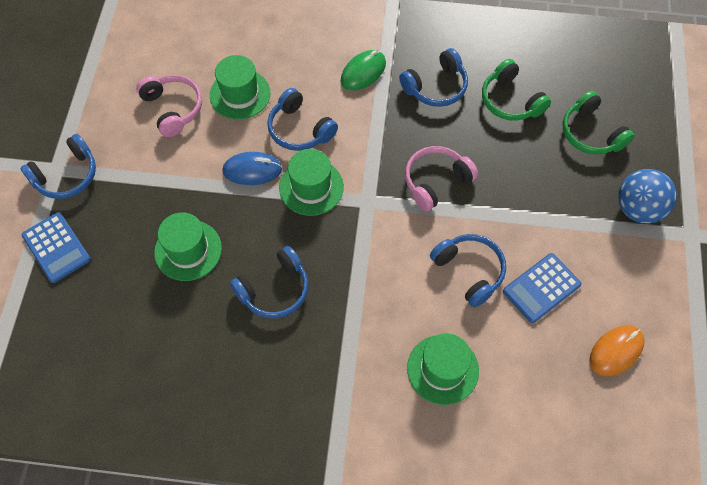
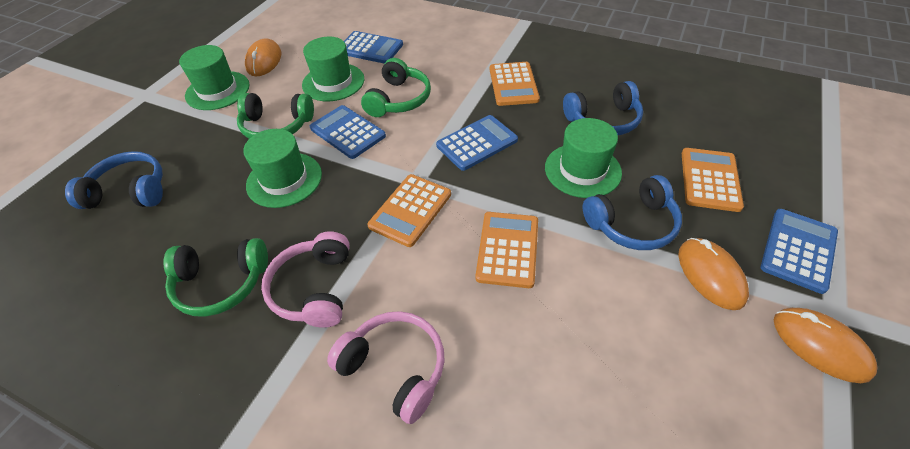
blue ball: 1 -> 0
blue calculator: 2 -> 4
blue headphones: 5 -> 3
blue mouse: 1 -> 0
green headphones: 2 -> 3
green mouse: 1 -> 0
orange calculator: 0 -> 4
orange mouse: 1 -> 3

